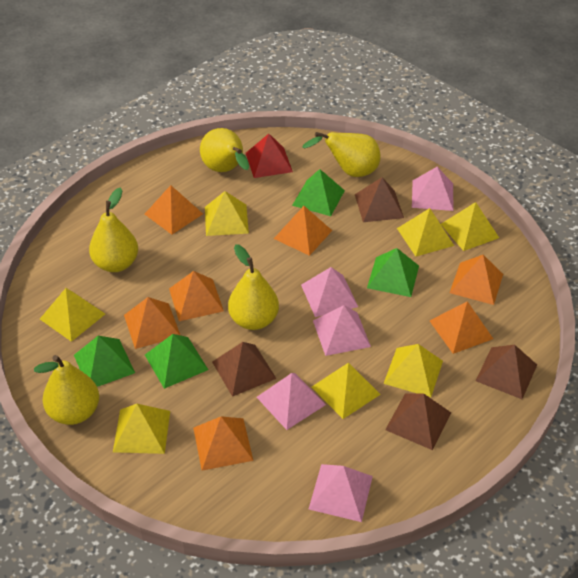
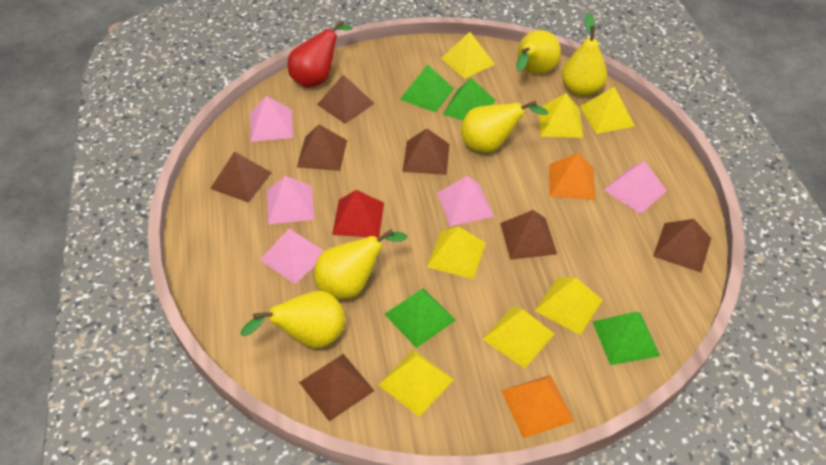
brown pyramid: 4 -> 7
orange pyramid: 7 -> 2
red pear: 0 -> 1

